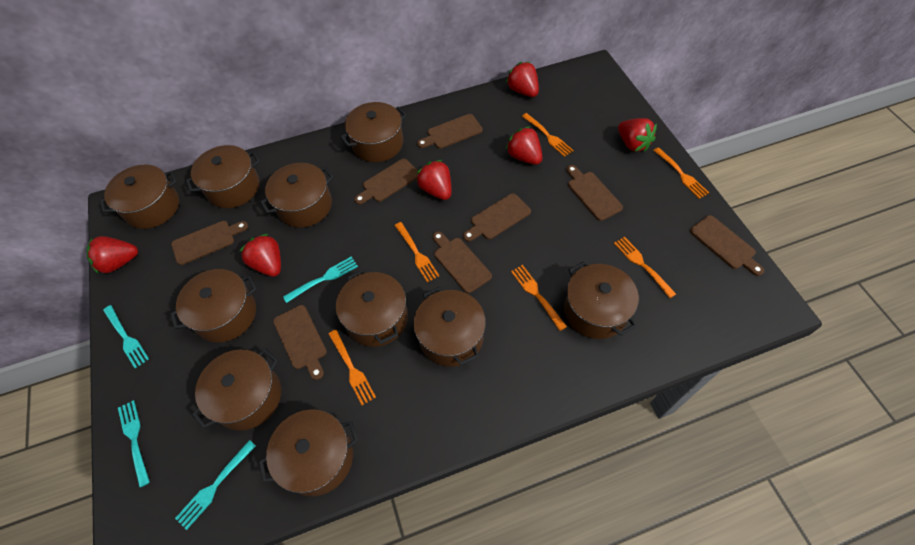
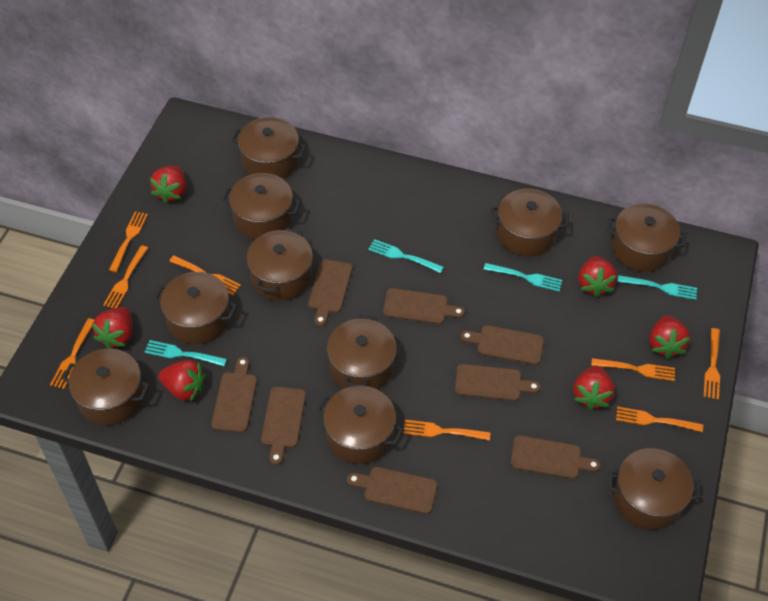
orange fork: 6 -> 8

